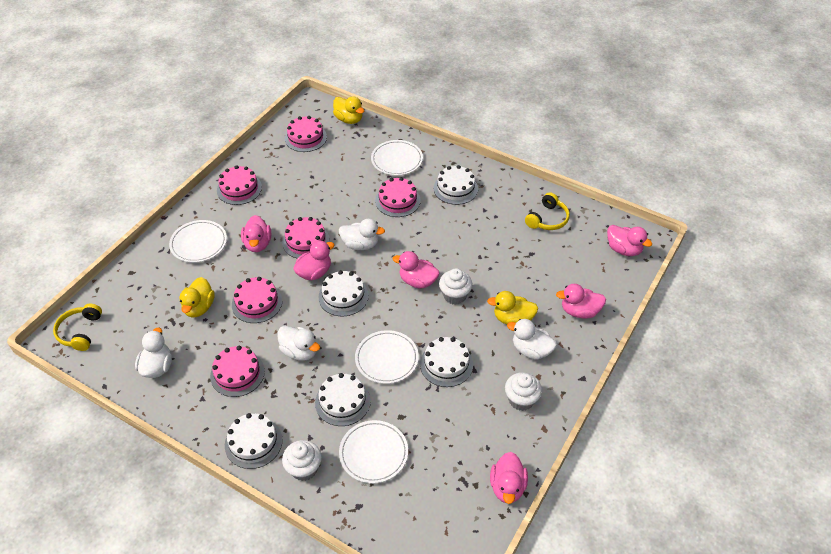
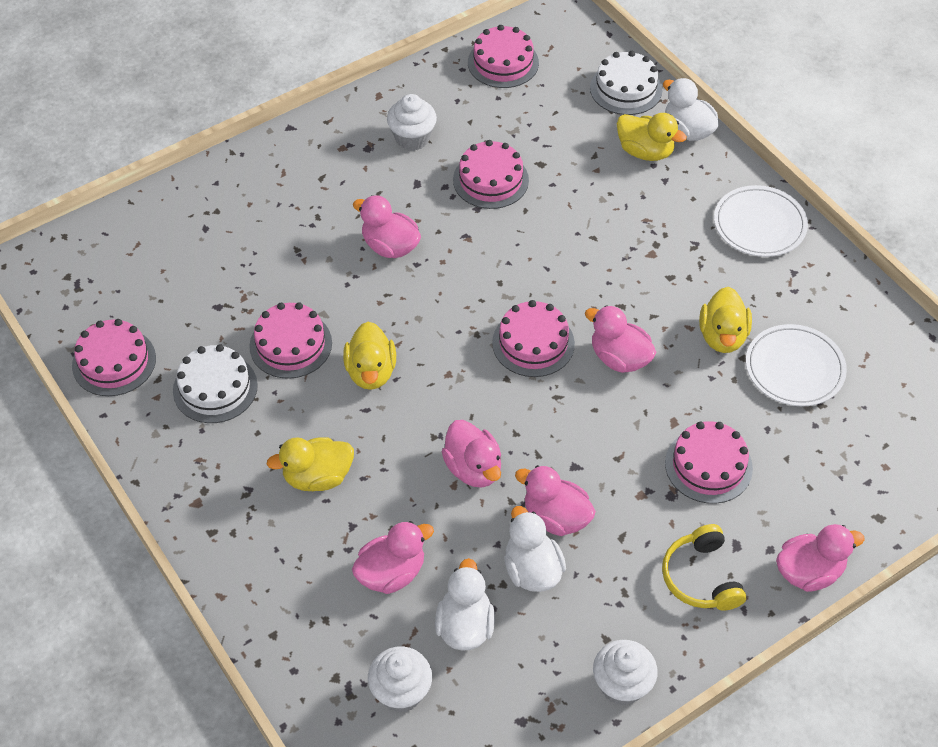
white cake: 5 -> 2
white duck: 4 -> 3
white plate: 4 -> 2
yellow duck: 3 -> 4
yellow headphones: 2 -> 1

